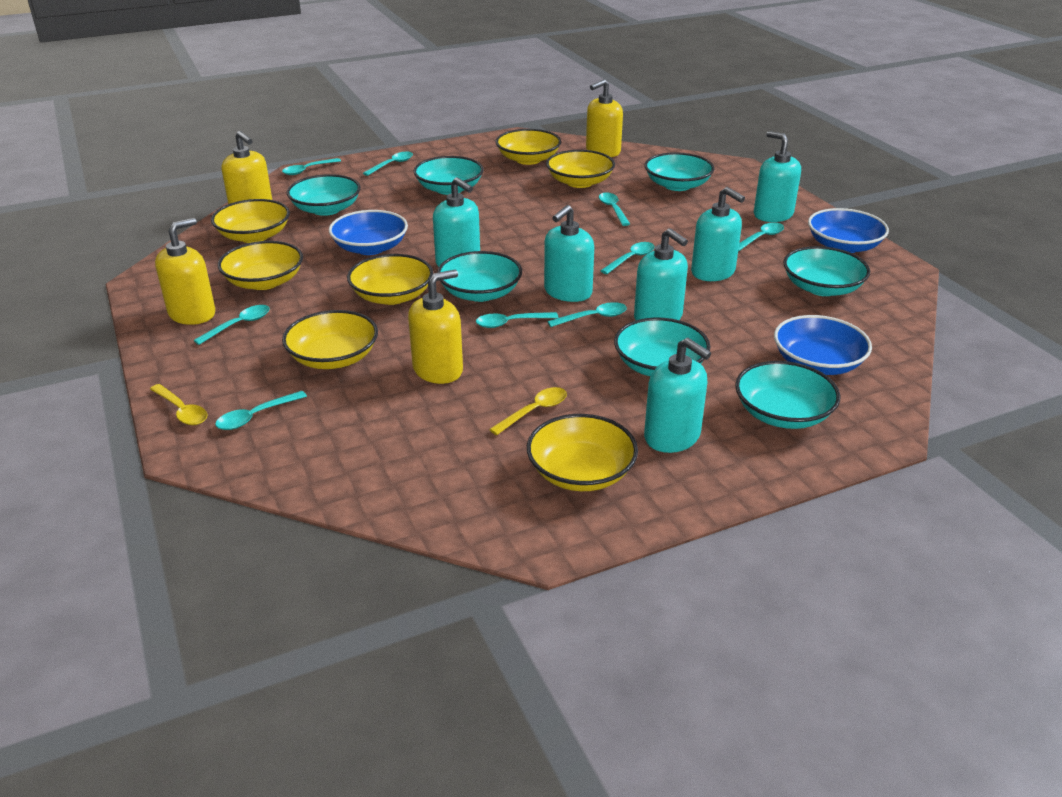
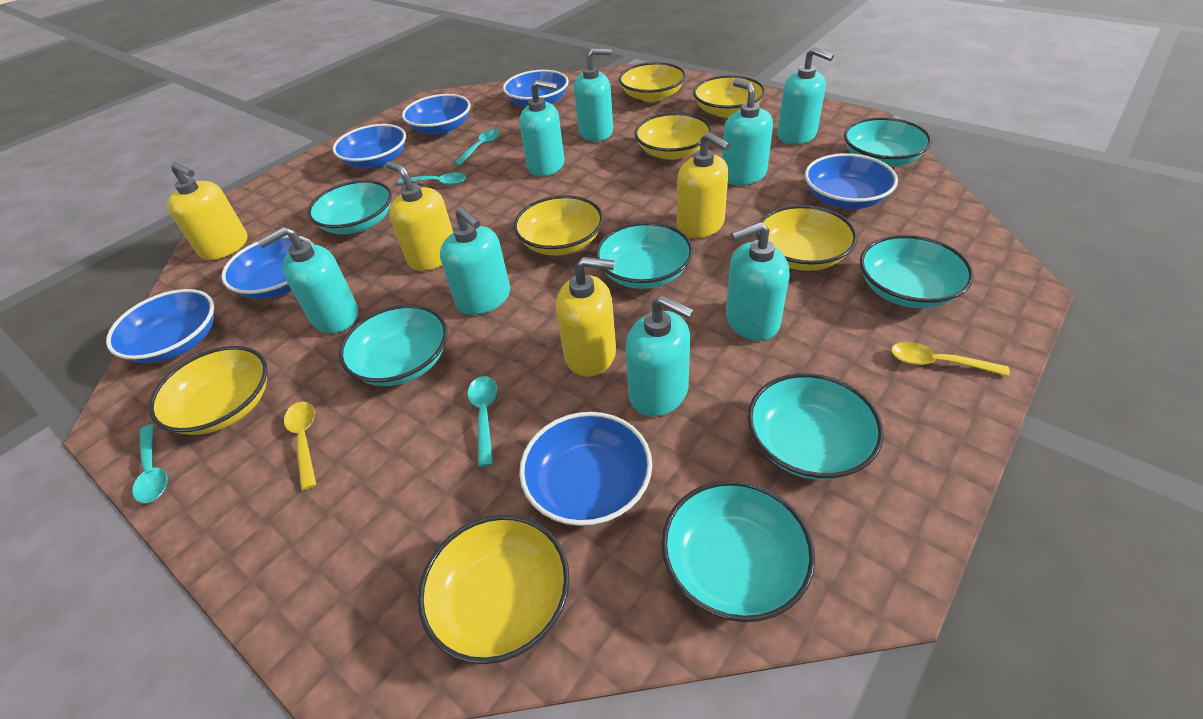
blue bowl: 3 -> 7
turquoise soap dispenser: 6 -> 8
turquoise spoon: 9 -> 4

